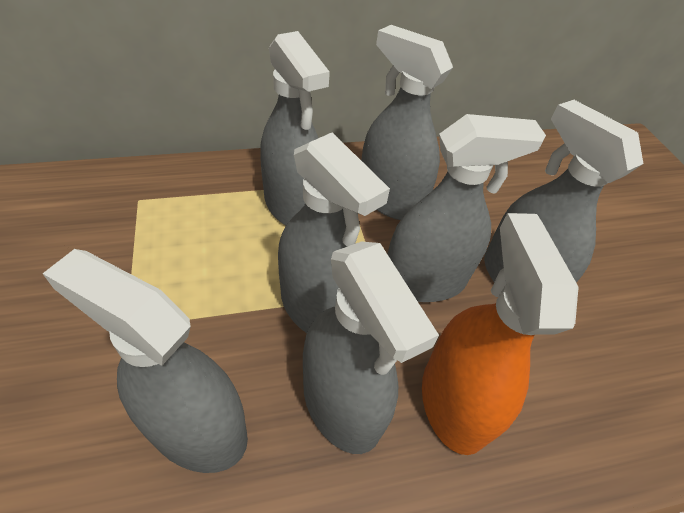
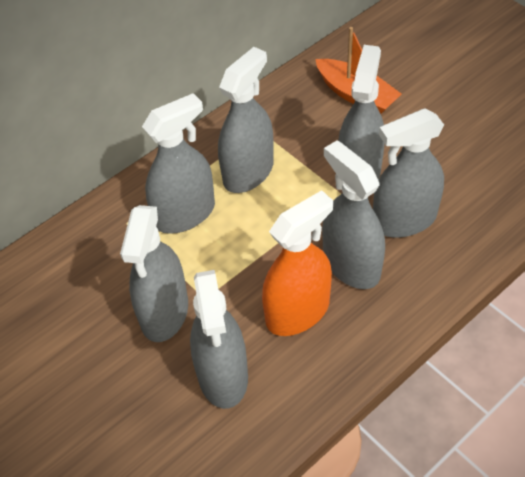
orange boat: 0 -> 1

